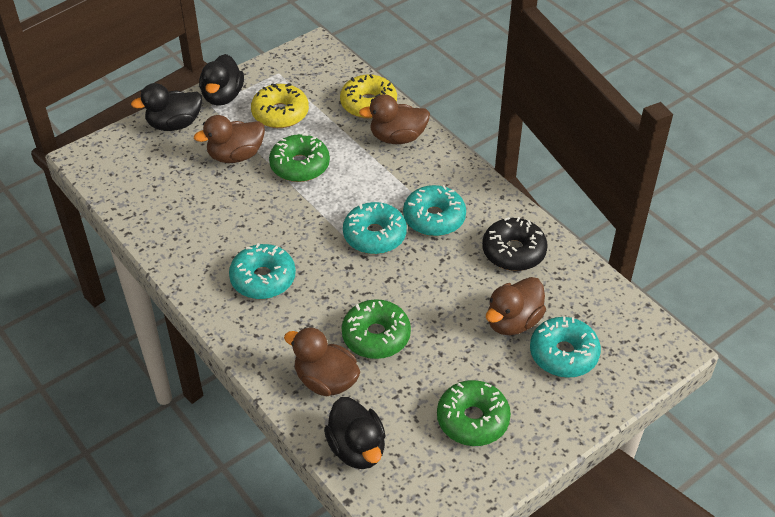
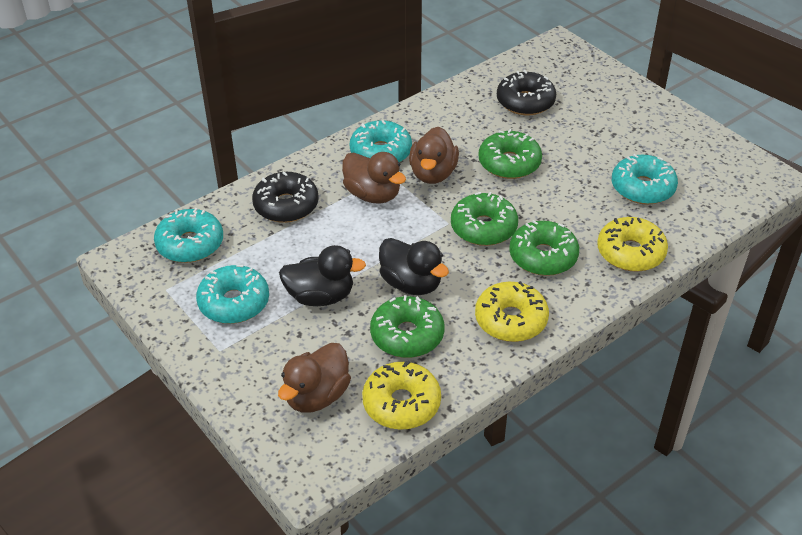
black donut: 1 -> 2
black duck: 3 -> 2
brown duck: 4 -> 3
green donut: 3 -> 4
yellow donut: 2 -> 3

